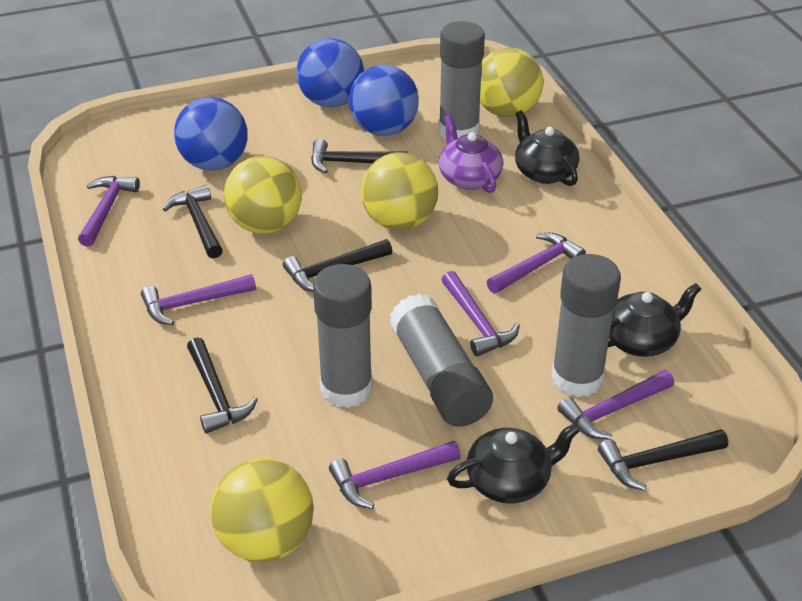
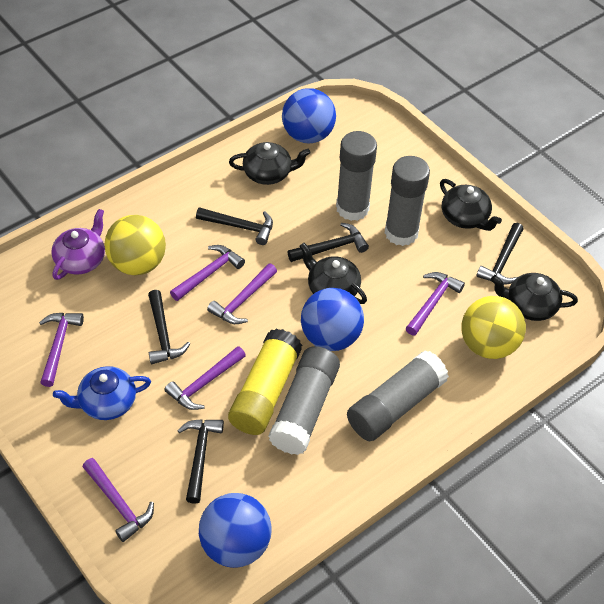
black teapot: 3 -> 4
blue teapot: 0 -> 1
yellow ball: 4 -> 2
yellow glue stick: 0 -> 1

